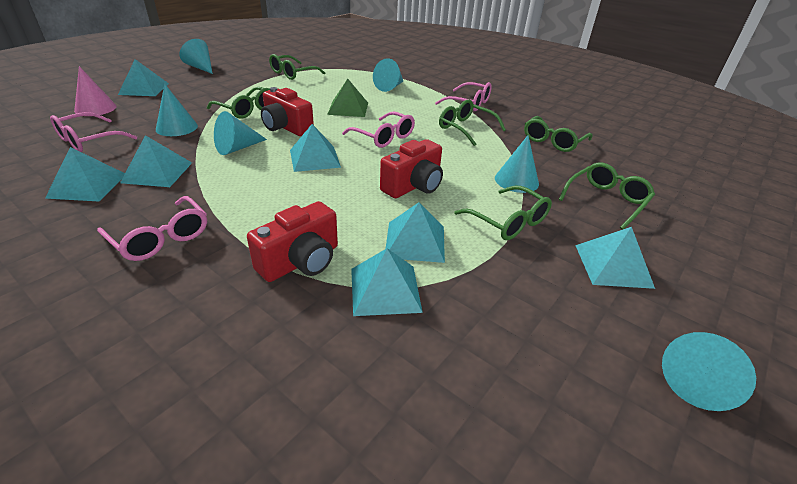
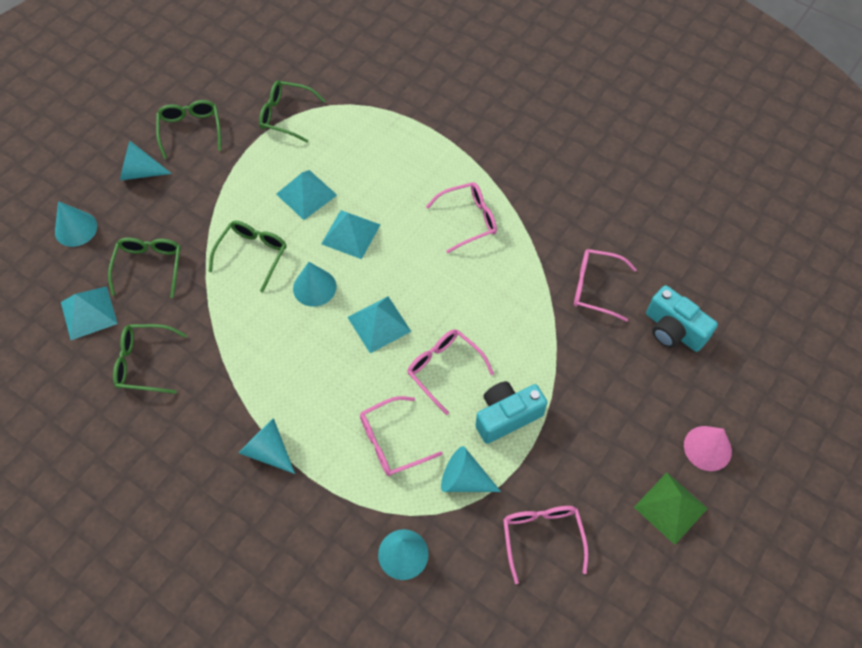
green glasses: 6 -> 5
pink glasses: 4 -> 5
red camera: 3 -> 0
turquoise camera: 0 -> 2
turquoise pyramid: 7 -> 4

